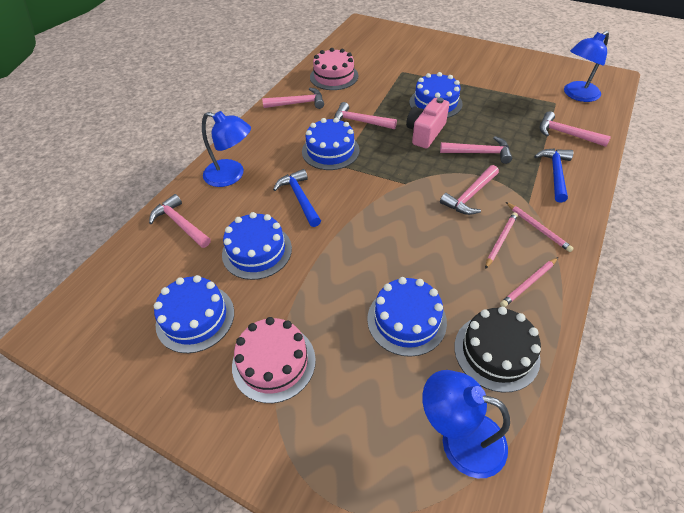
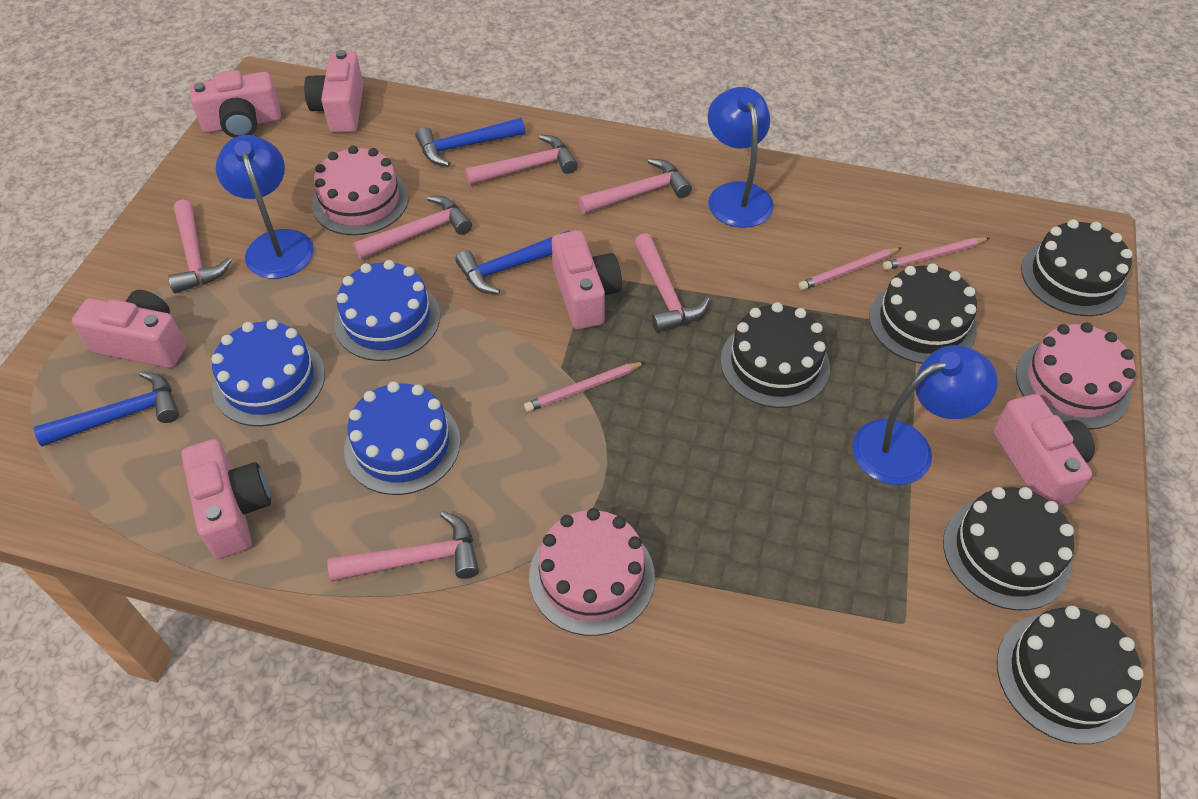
black cake: 1 -> 5
blue cake: 5 -> 3
blue hammer: 2 -> 3
pink cake: 2 -> 3
pink camera: 1 -> 6

